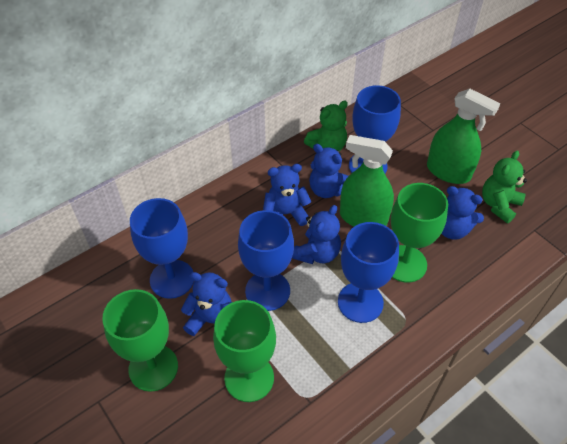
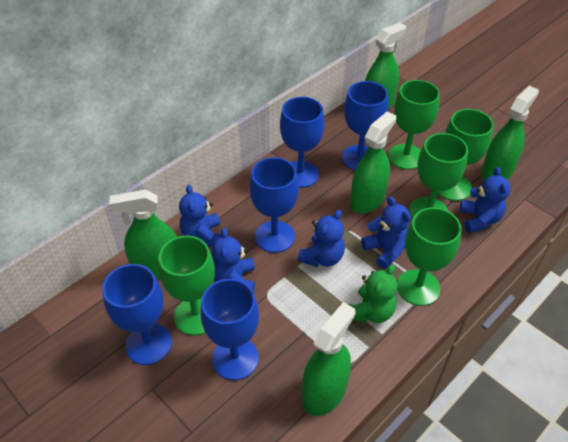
blue goblet: 4 -> 5
green goblet: 3 -> 5
green spray bottle: 2 -> 5
green teddy bear: 2 -> 1

